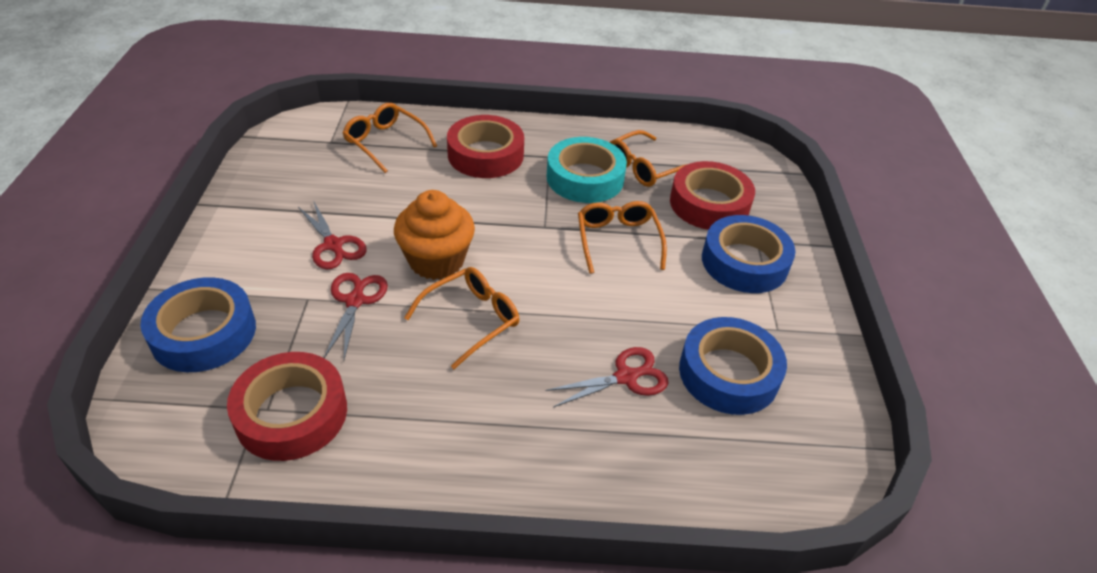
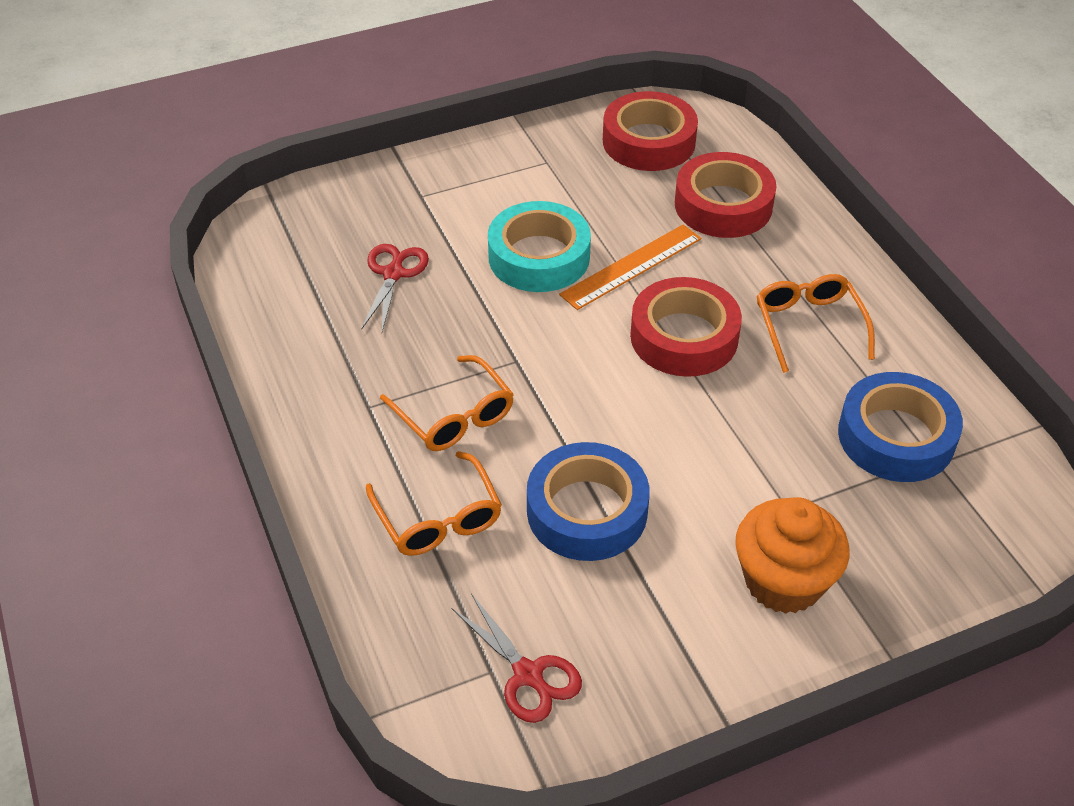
blue tape: 3 -> 2
orange glasses: 4 -> 3
orange ruler: 0 -> 1
red scissors: 3 -> 2

